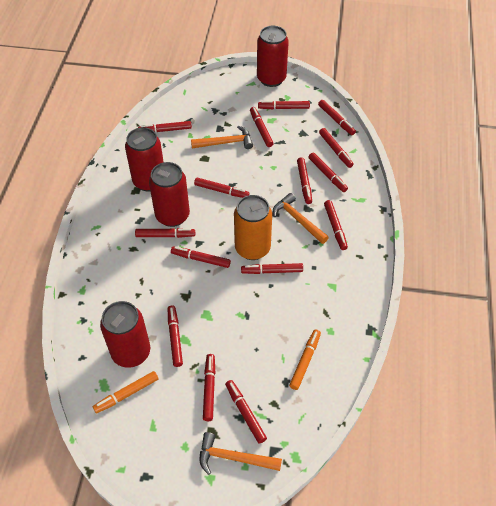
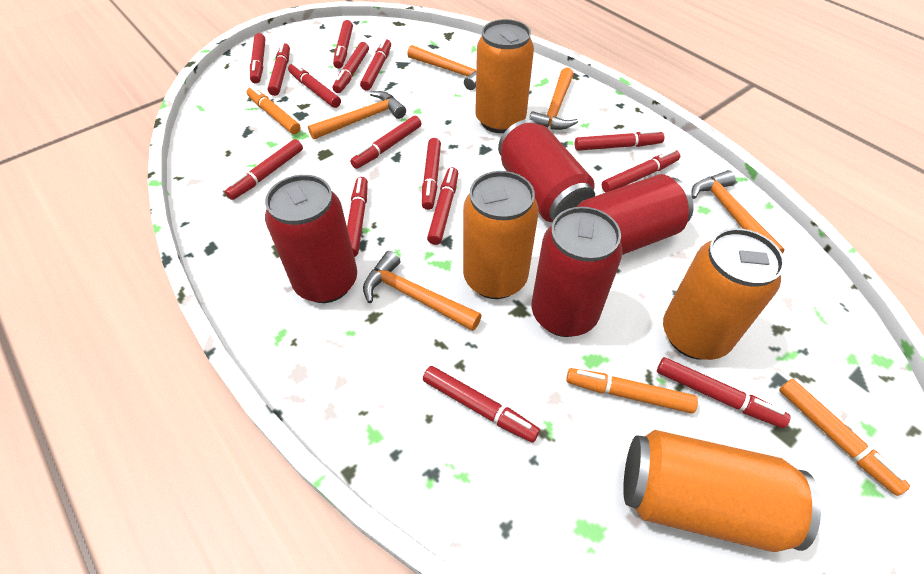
orange can: 1 -> 4
orange hammer: 3 -> 5
orange marker: 2 -> 3

